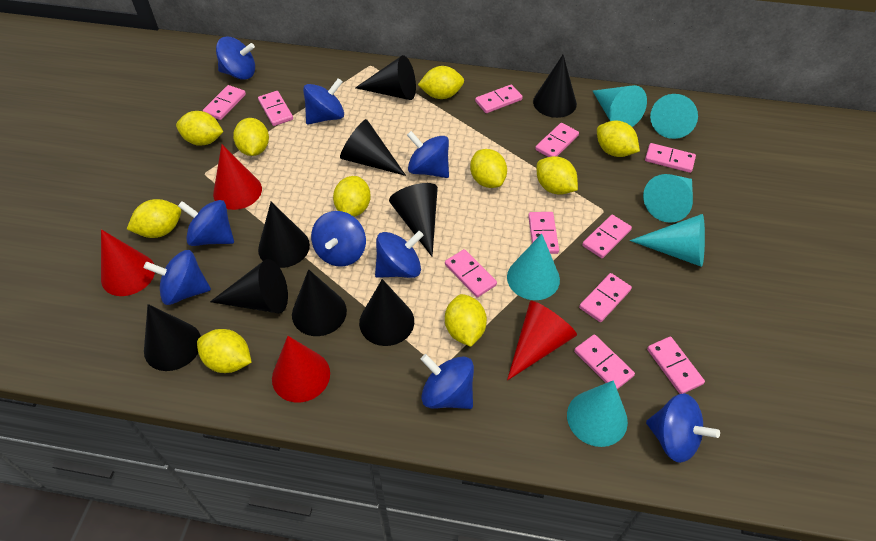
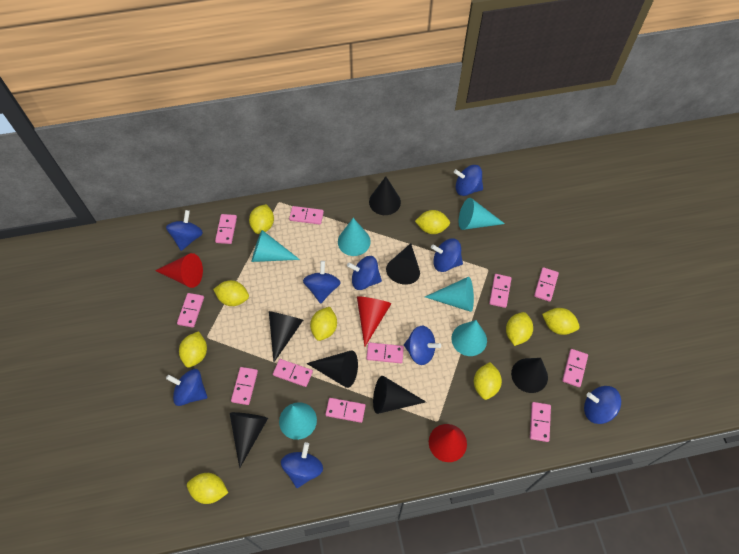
black cone: 9 -> 7
red cone: 4 -> 3
yellow lemon: 10 -> 9

